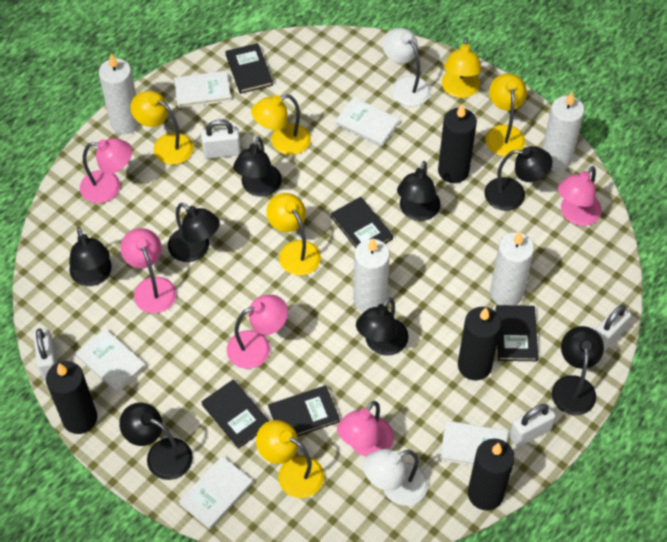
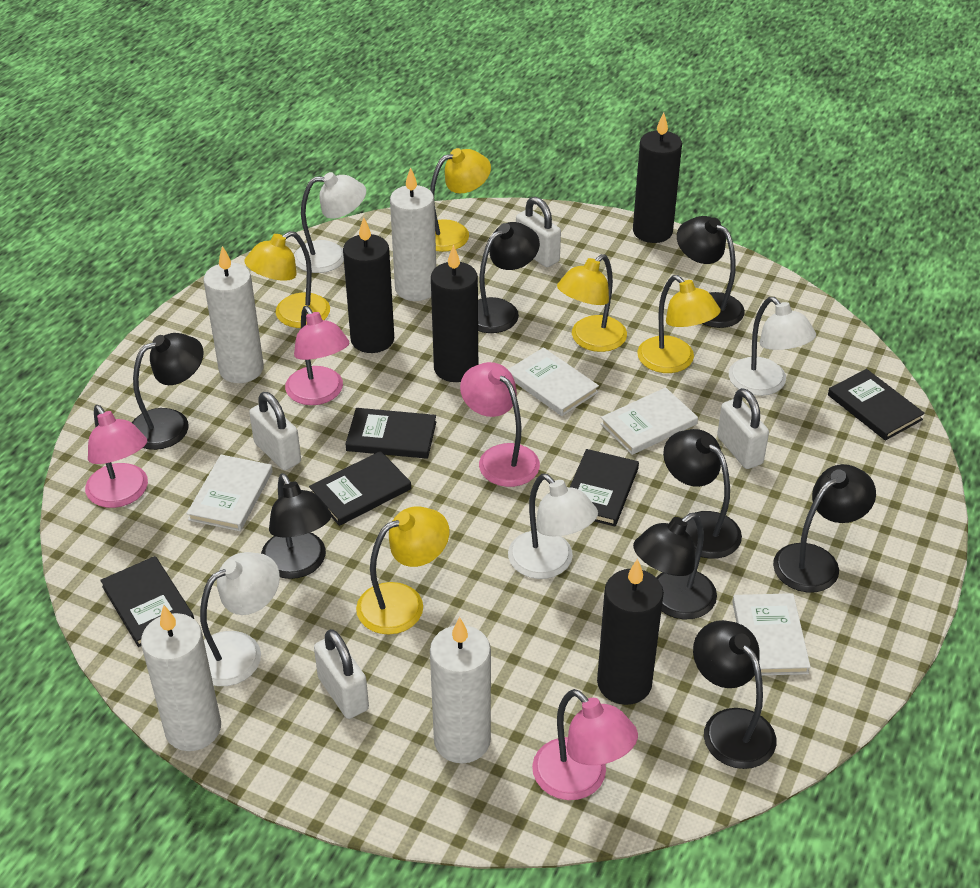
pink lamp: 5 -> 4
white book: 5 -> 4
white lamp: 2 -> 4
yellow lamp: 6 -> 5

